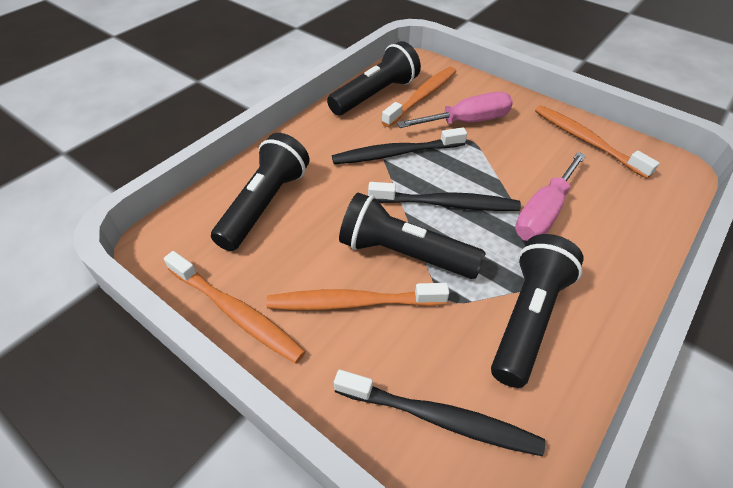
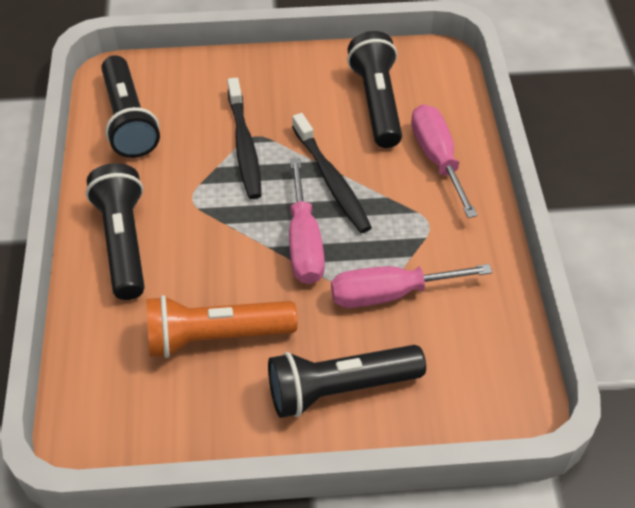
black toothbrush: 3 -> 2
orange flashlight: 0 -> 1
orange toothbrush: 4 -> 0
pink screwdriver: 2 -> 3

